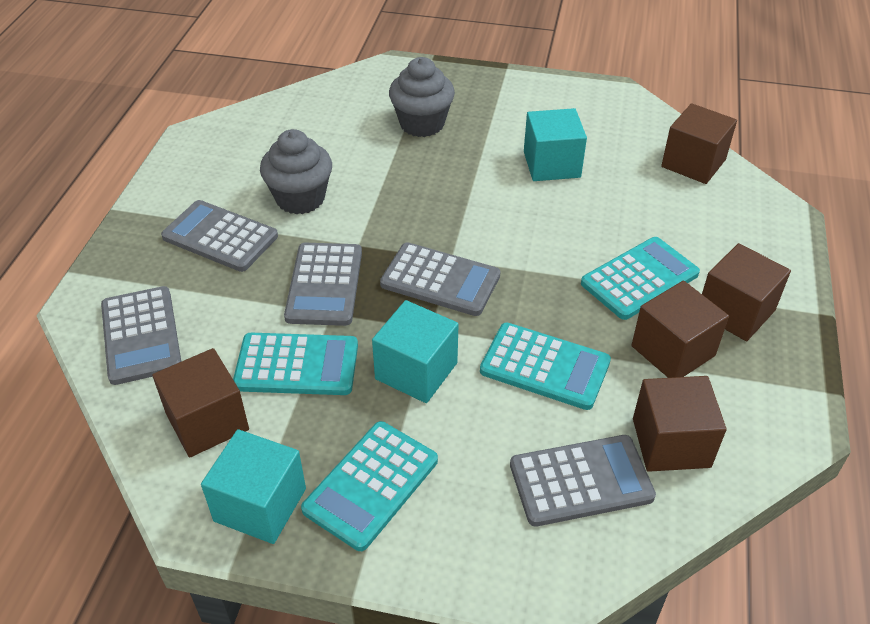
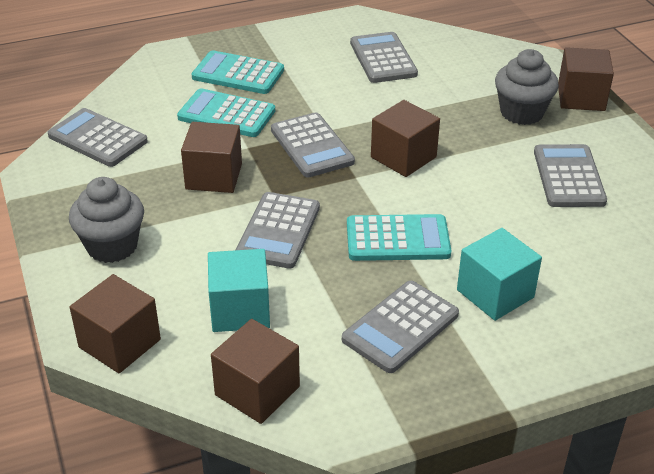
grey calculator: 5 -> 6
turquoise calculator: 4 -> 3
turquoise cube: 3 -> 2

